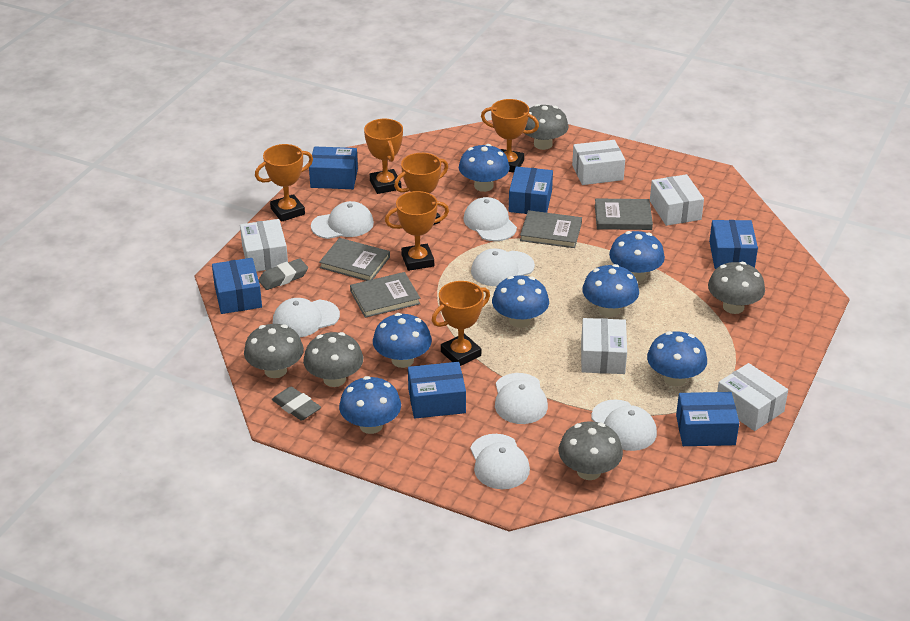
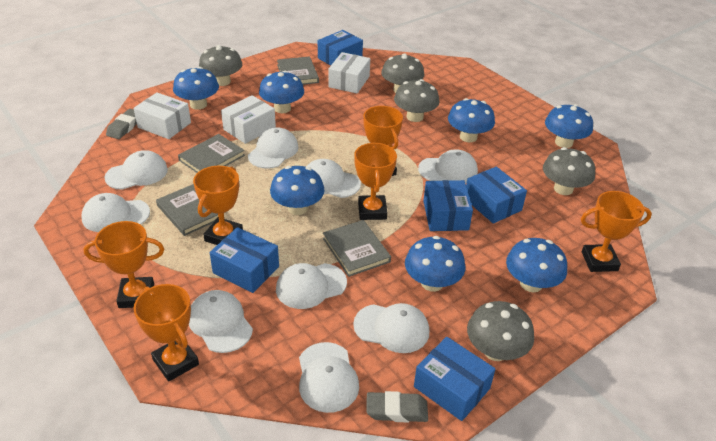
blue box: 6 -> 5
white box: 5 -> 3
white cap: 7 -> 9

